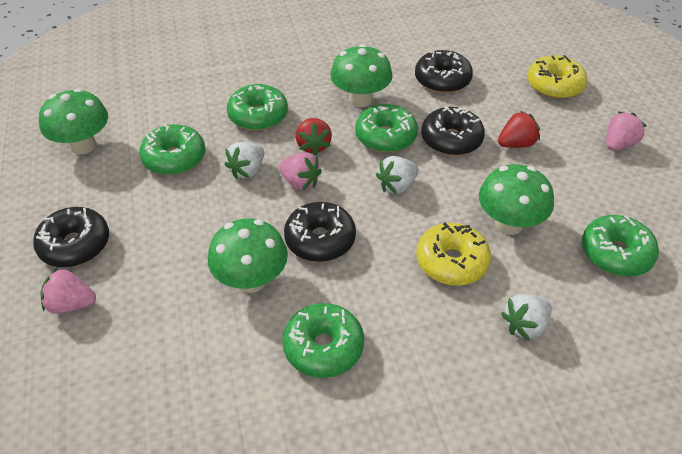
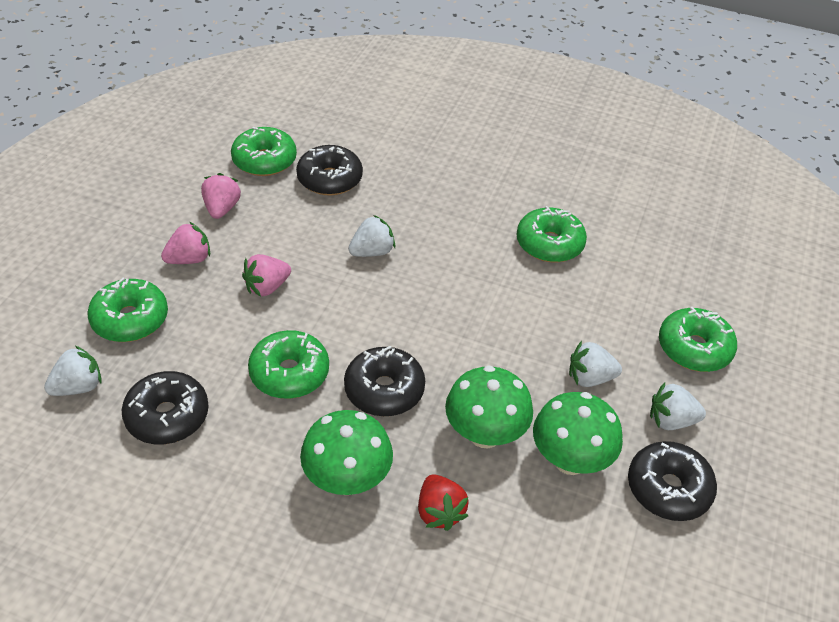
green mushroom: 4 -> 3
red strawberry: 2 -> 1
white strawberry: 3 -> 4
yellow donut: 2 -> 0

